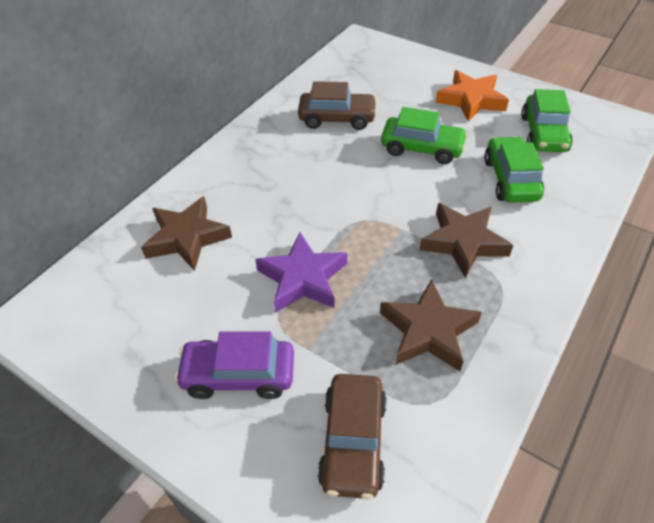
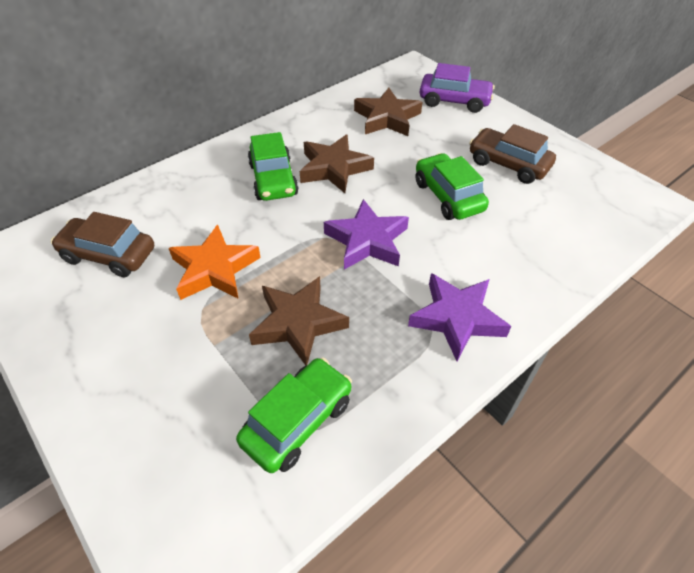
purple star: 1 -> 2

